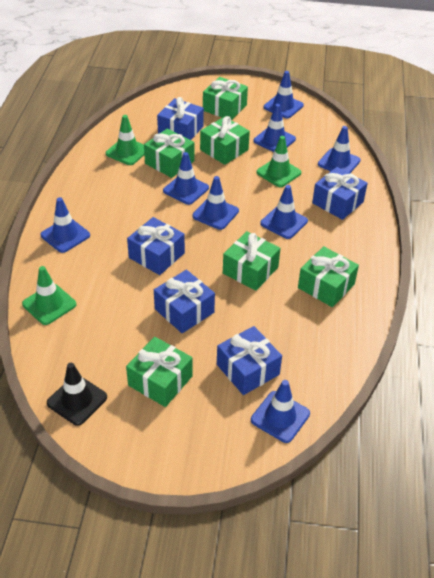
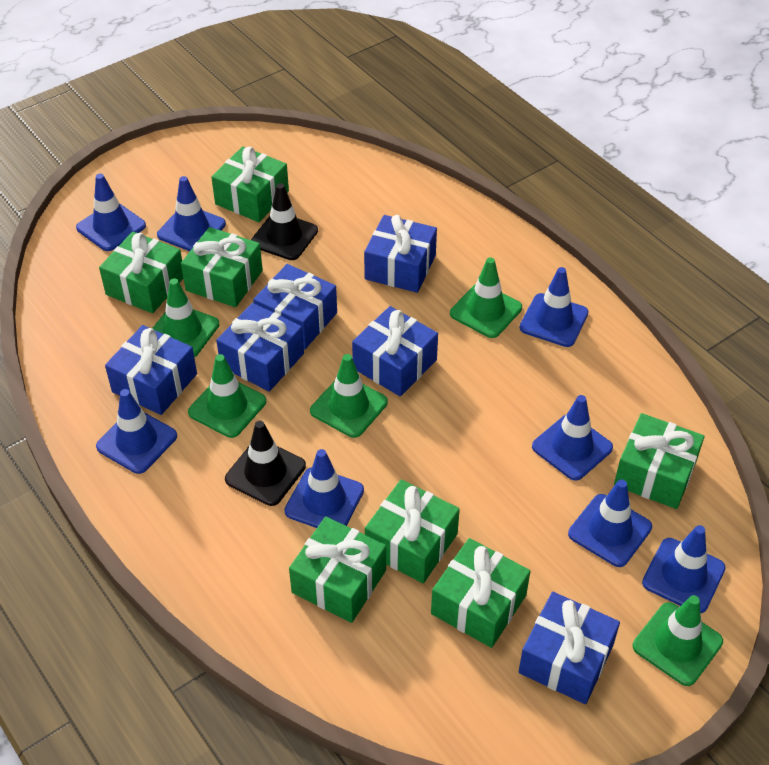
black traffic cone: 1 -> 2
blue gift: 5 -> 6
green gift: 6 -> 7
green traffic cone: 3 -> 5

